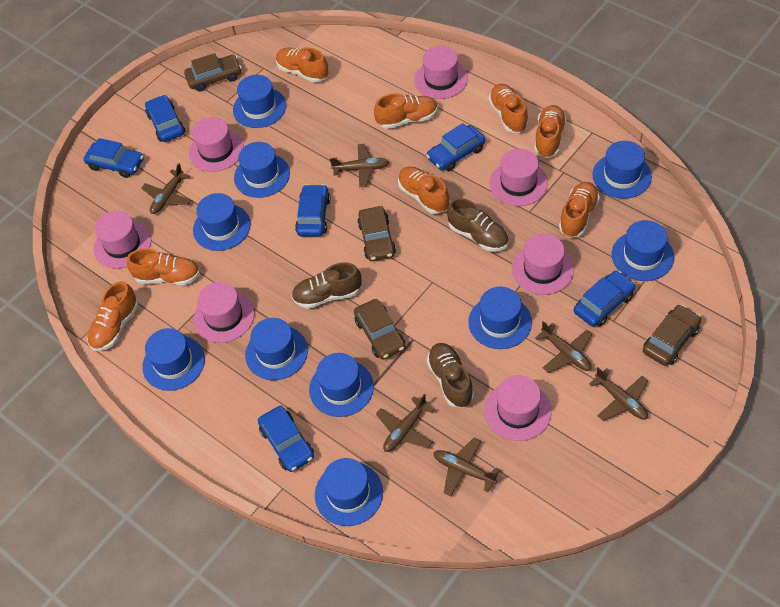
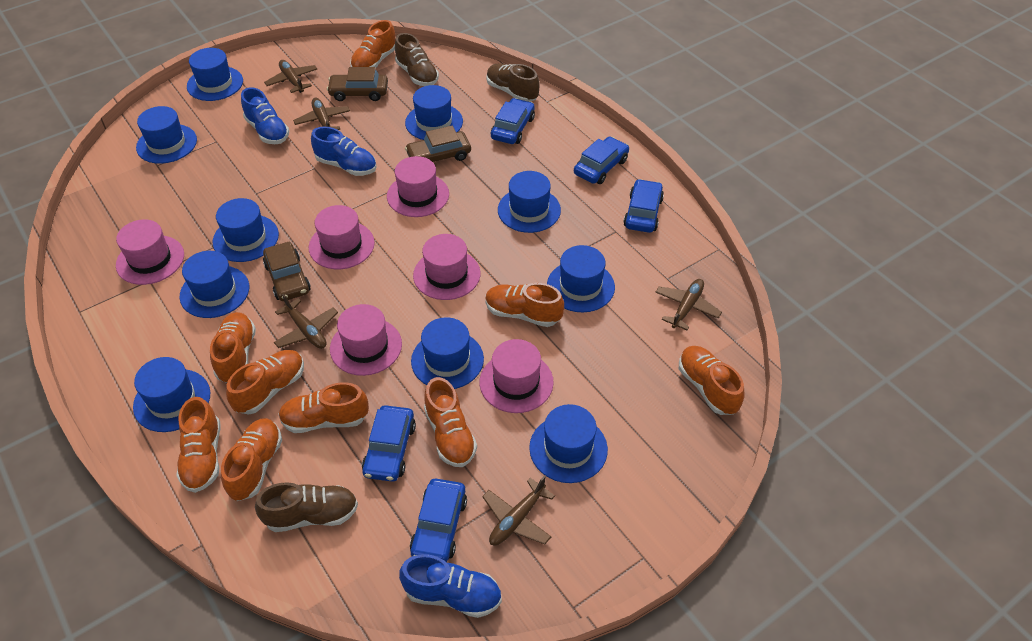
blue car: 6 -> 5
blue shoe: 0 -> 3
brown car: 4 -> 3
brown plane: 6 -> 5
orange shoe: 8 -> 9
pink hat: 7 -> 6

